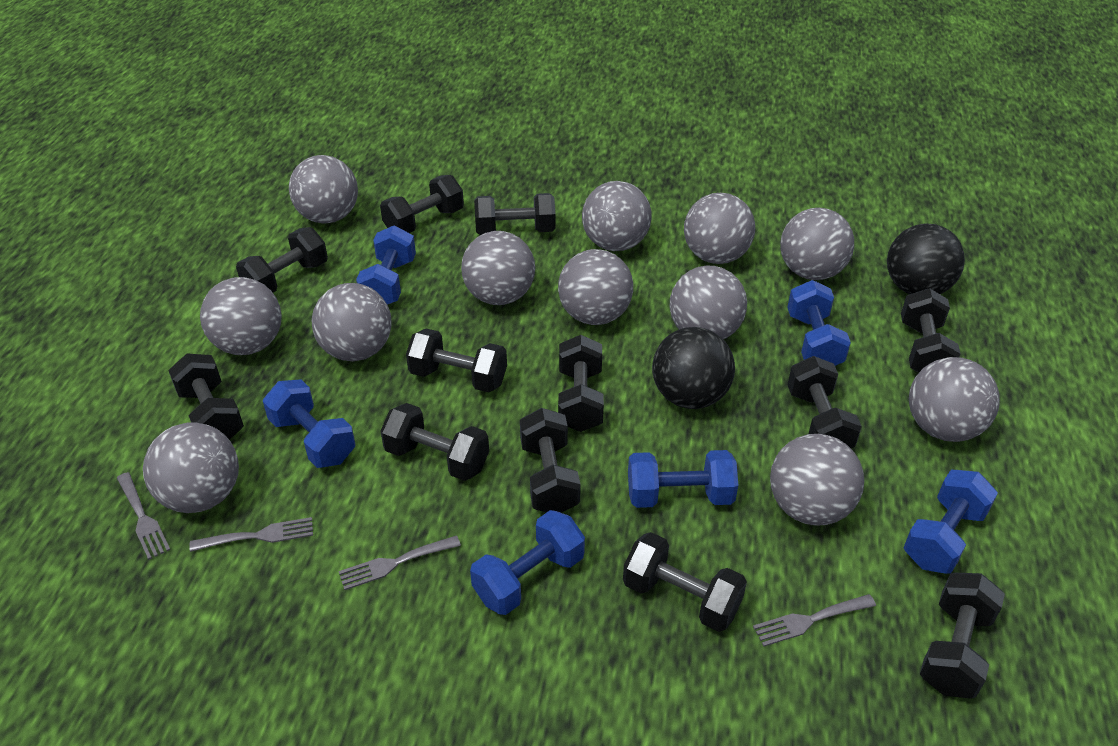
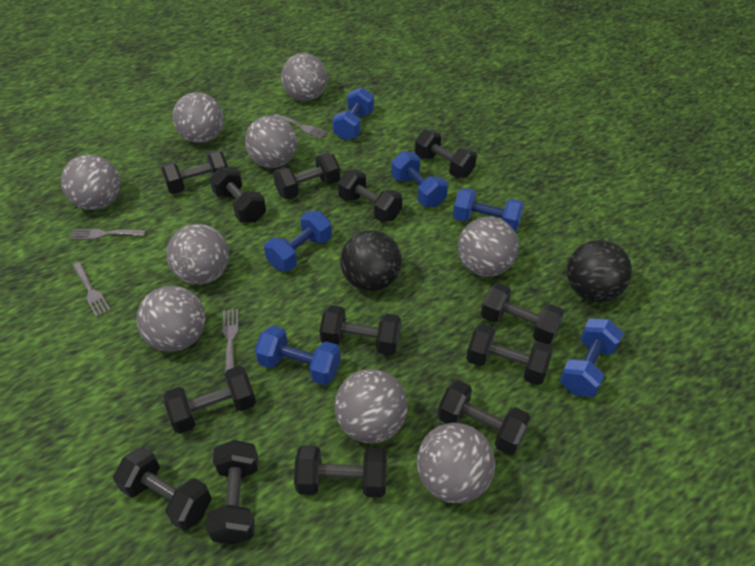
black dumbbell: 12 -> 13
grey ball: 12 -> 9

